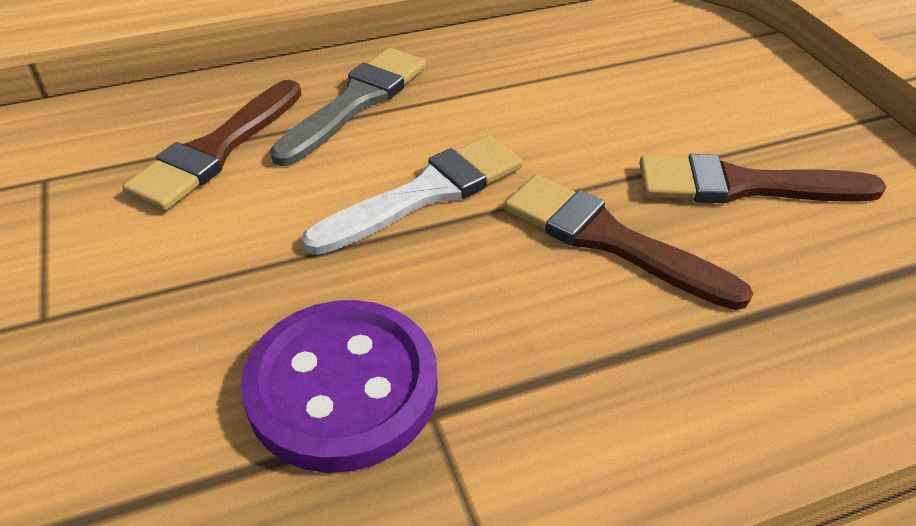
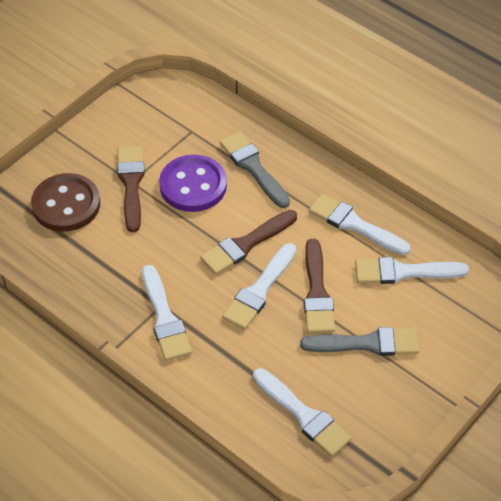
brown button: 0 -> 1
grey brush: 1 -> 2
white brush: 1 -> 5

